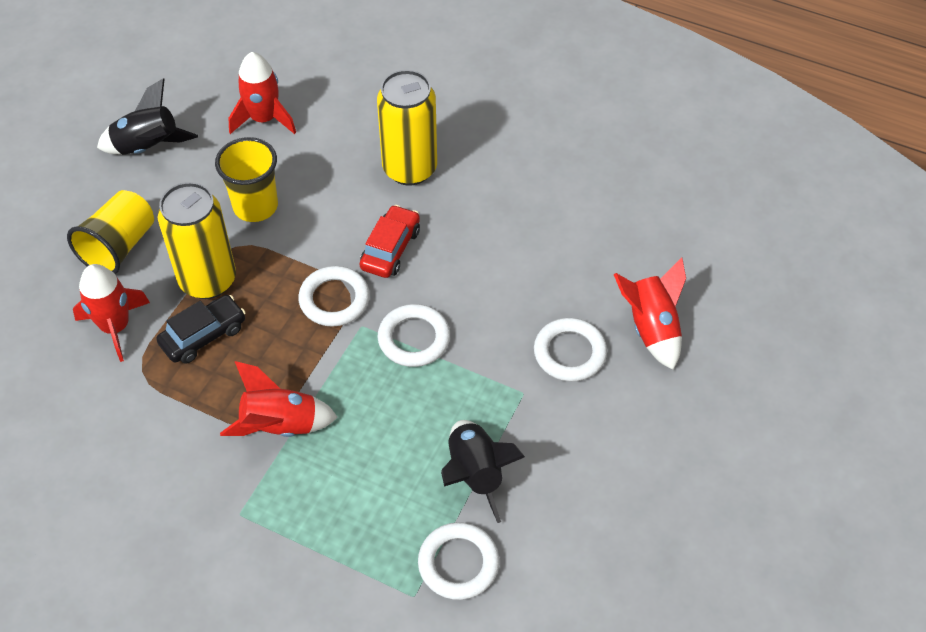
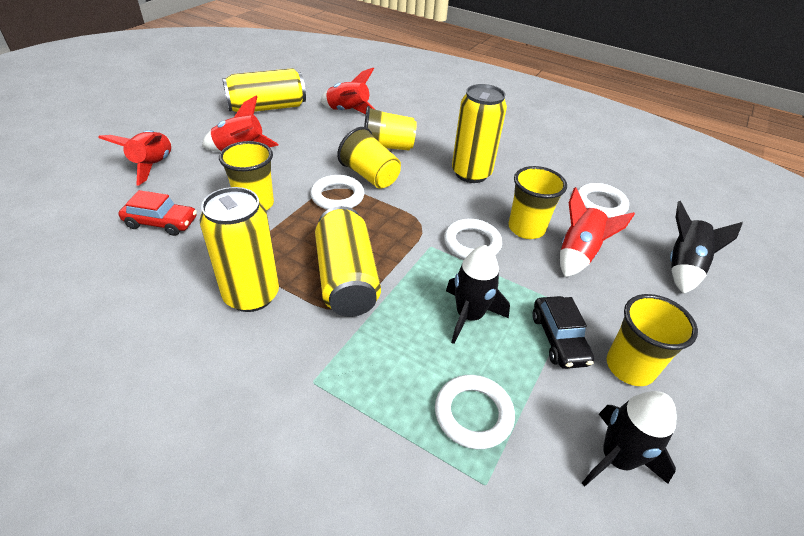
black rocket: 2 -> 3
yellow can: 2 -> 4
yellow cup: 2 -> 5

